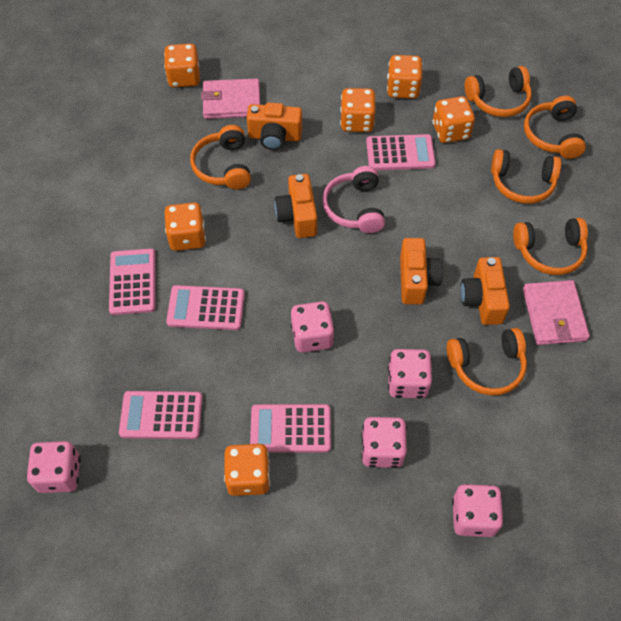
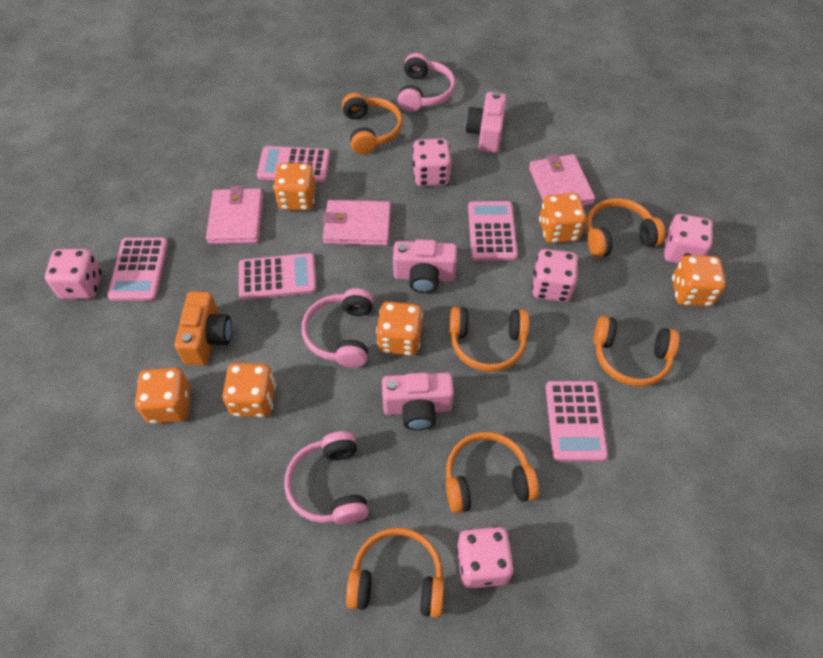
orange camera: 4 -> 1
pink camera: 0 -> 3
pink headphones: 1 -> 3
pink wallet: 2 -> 3

